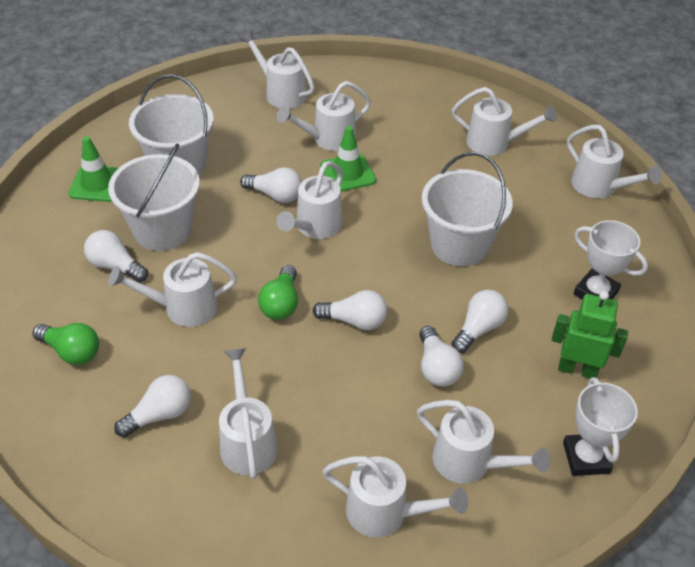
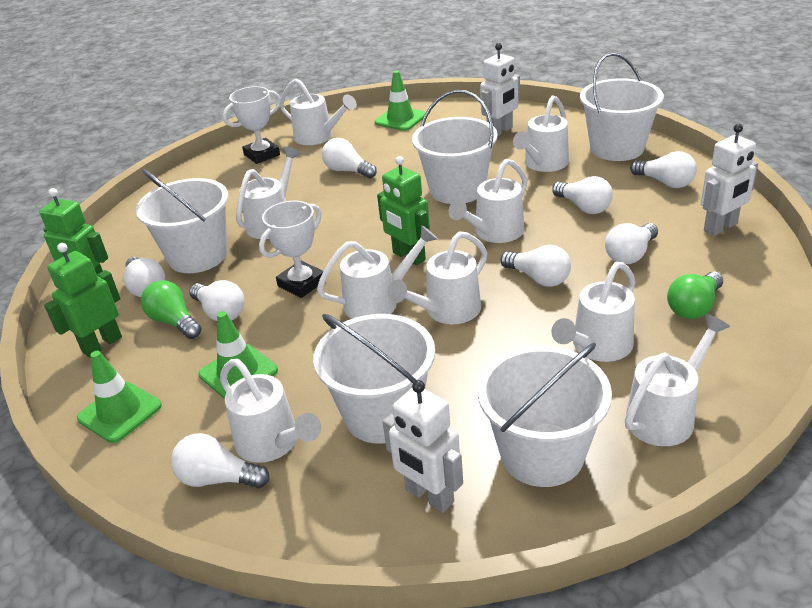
green robot: 1 -> 3
green traffic cone: 2 -> 3
white bucket: 3 -> 5
white light bulb: 6 -> 8
white robot: 0 -> 3

